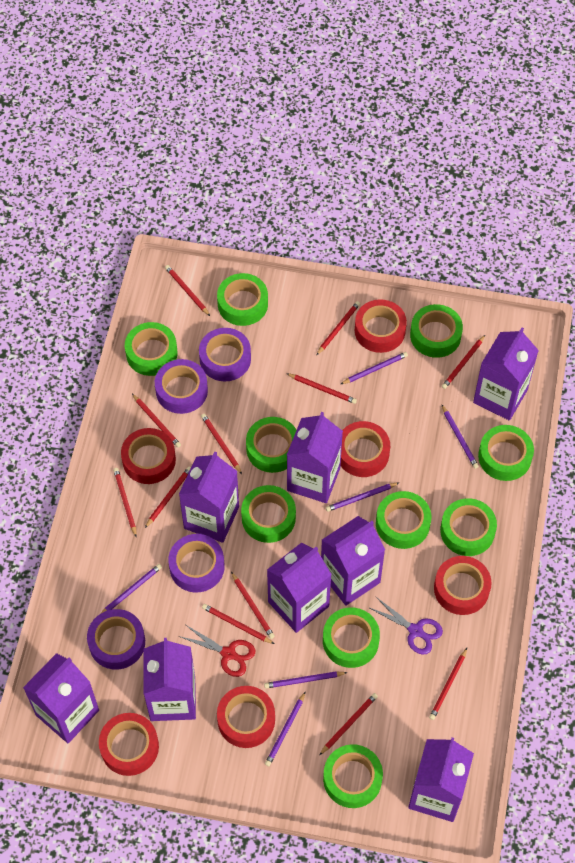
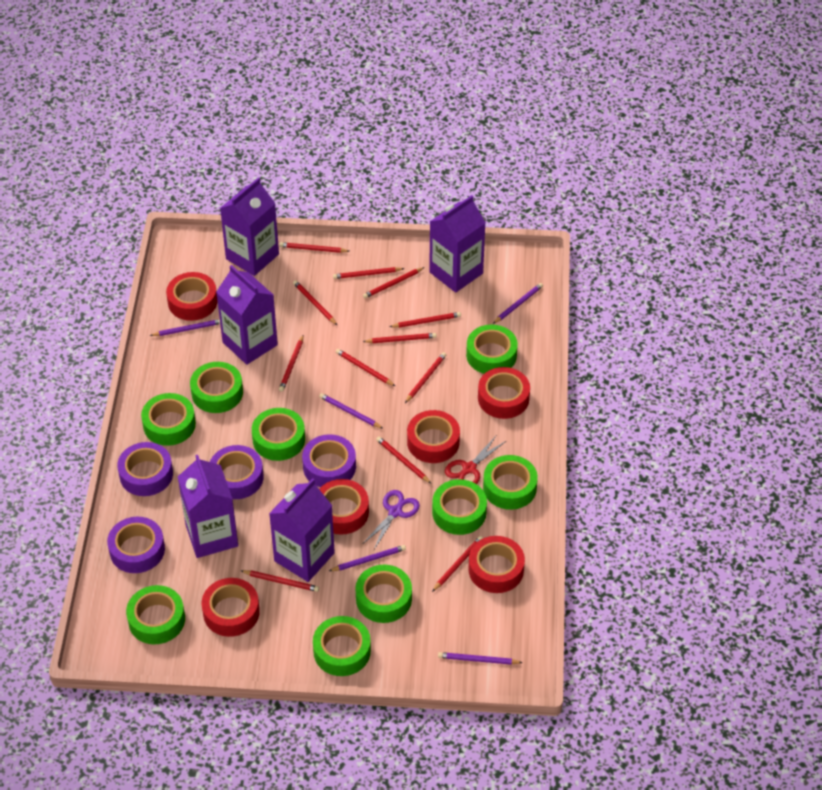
green tape: 10 -> 9
purple carton: 8 -> 5
purple pencil: 6 -> 5

